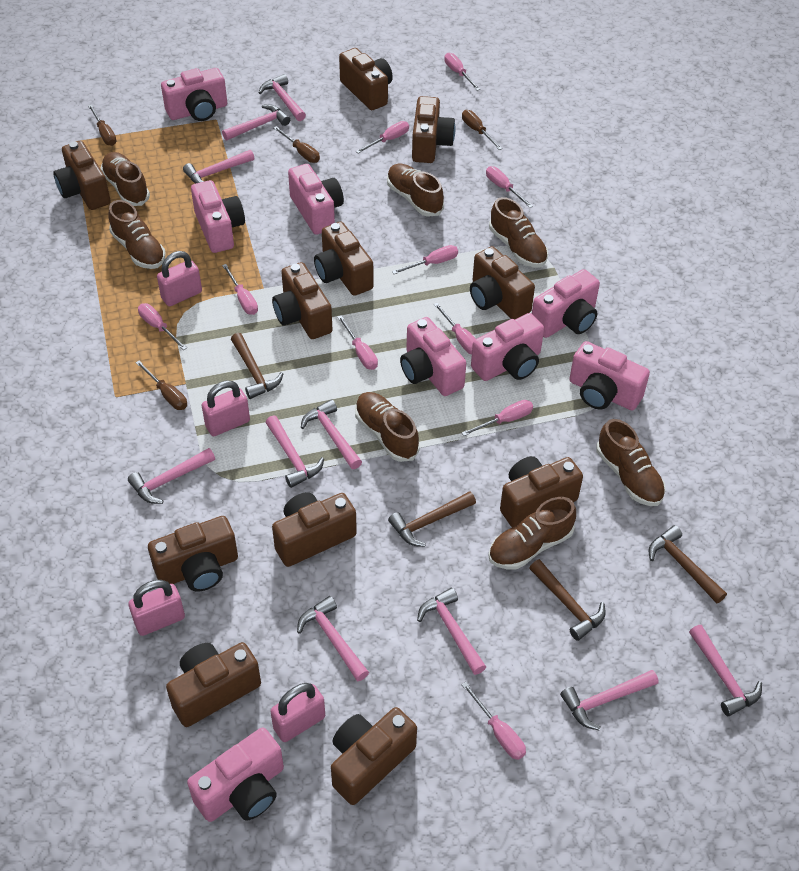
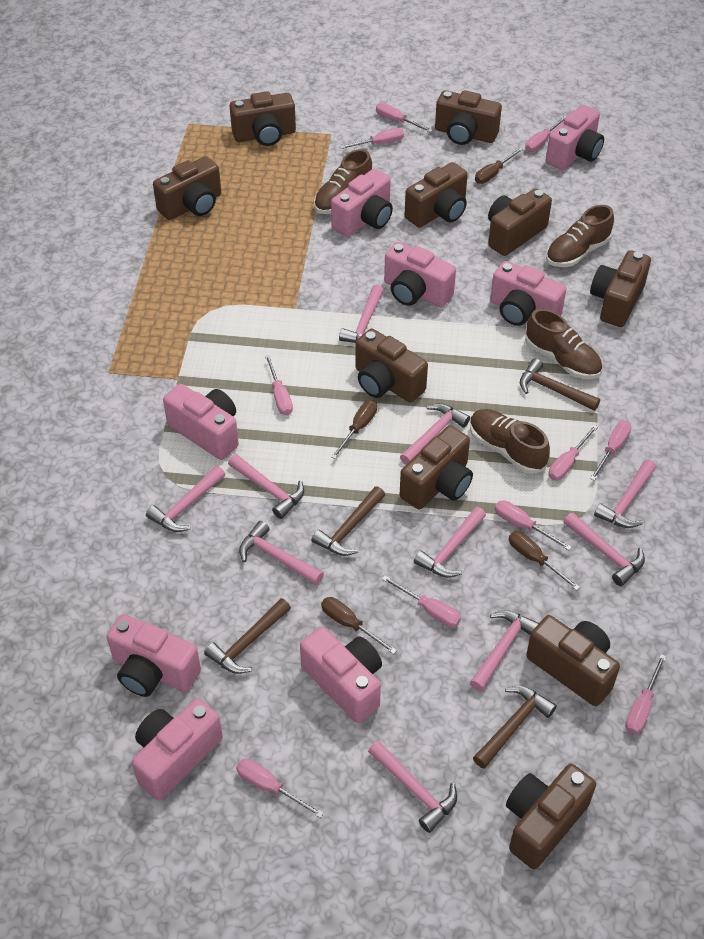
brown camera: 11 -> 10
brown shoe: 7 -> 4
pink padlock: 4 -> 0

